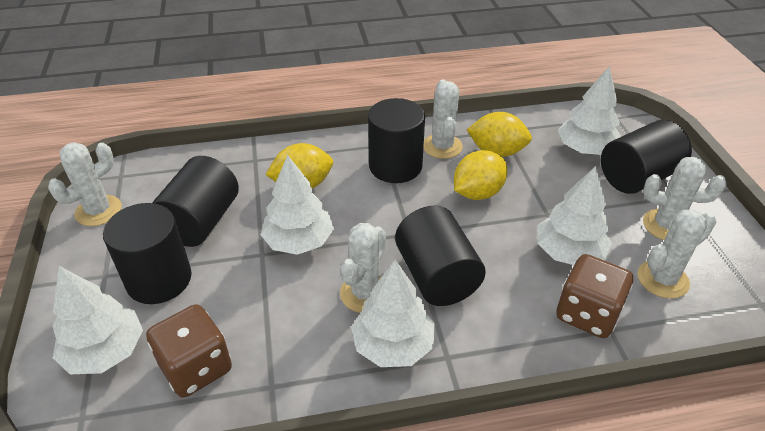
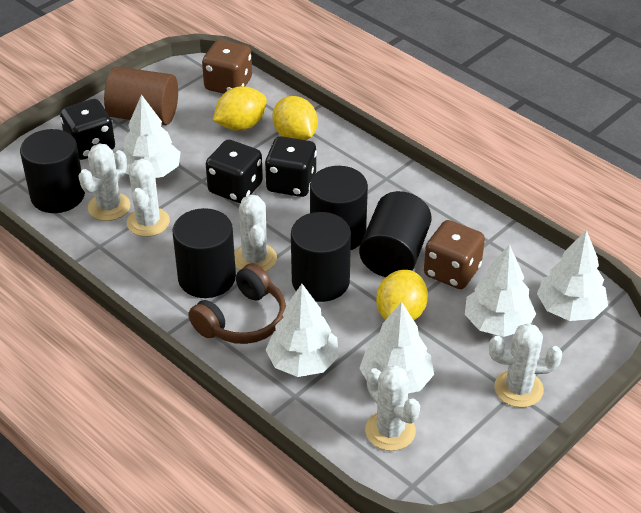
black dice: 0 -> 3
brown cylinder: 0 -> 1
brown headphones: 0 -> 1

